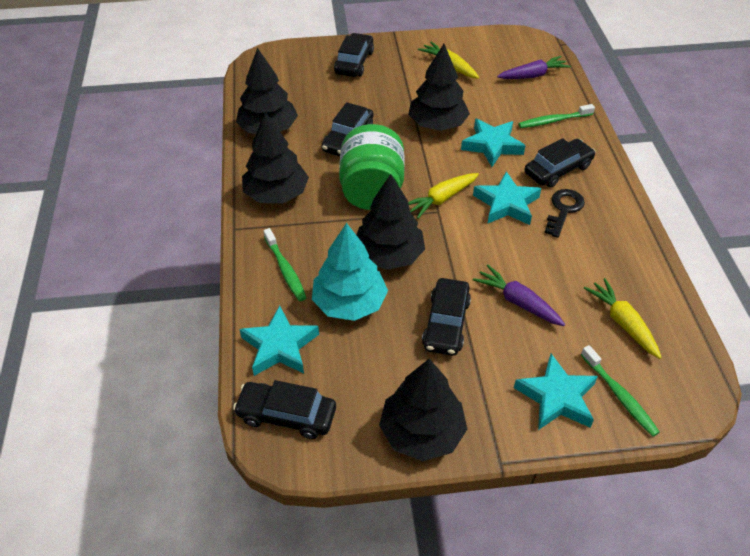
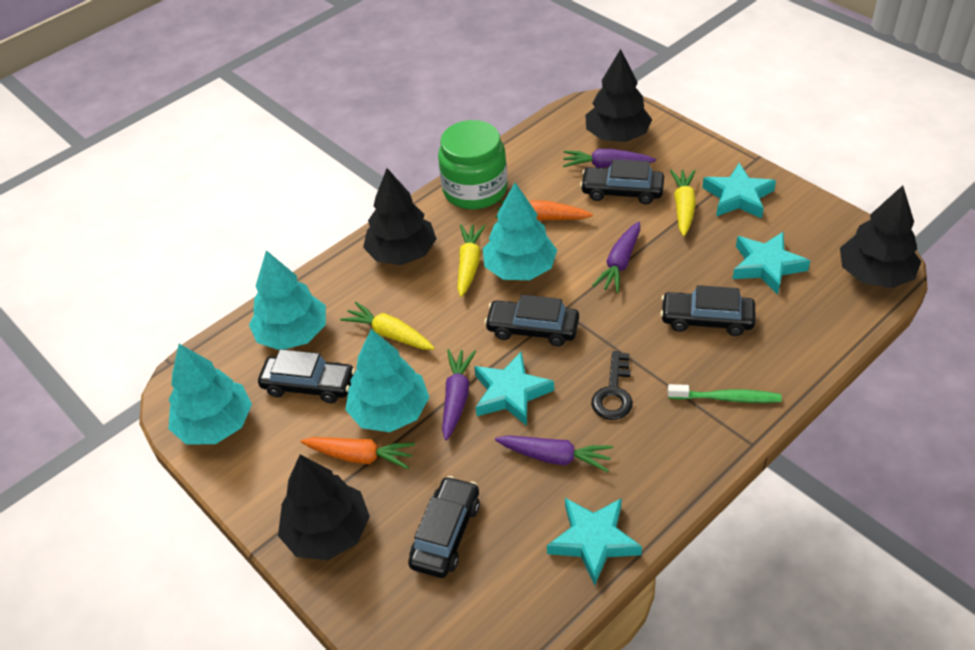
black tree: 5 -> 4
green toothbrush: 3 -> 1
orange carrot: 0 -> 2
purple carrot: 2 -> 4
turquoise tree: 1 -> 4

